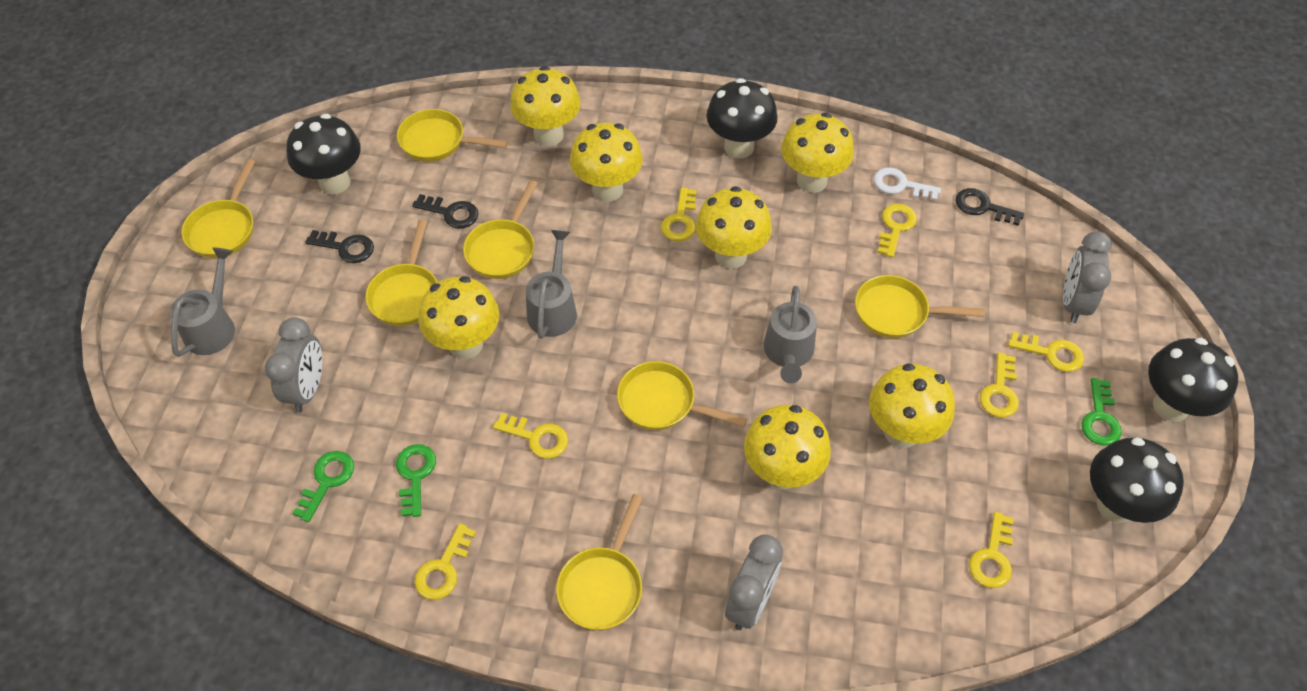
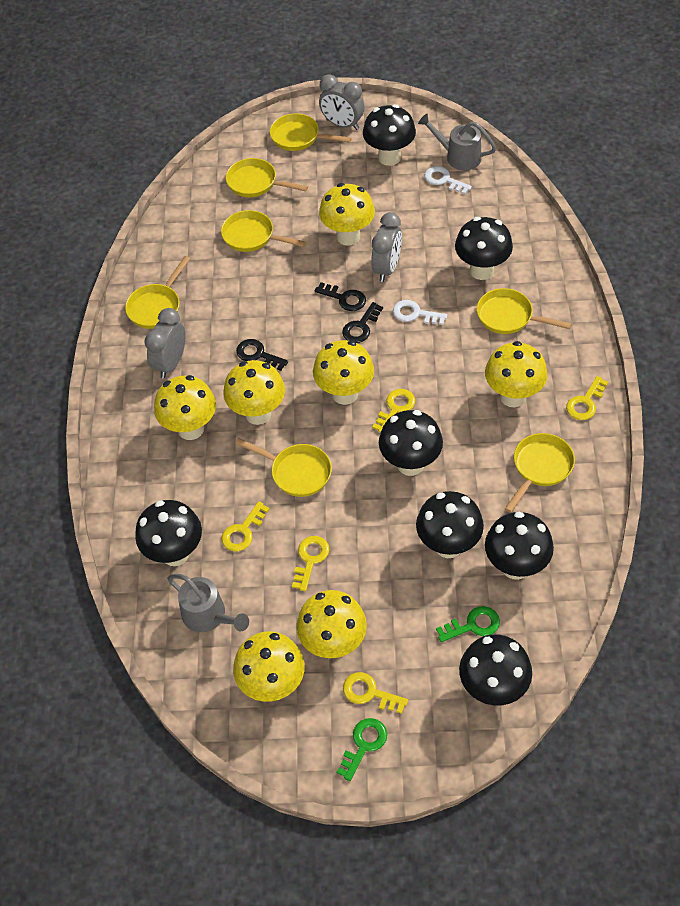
black mushroom: 4 -> 7
green key: 3 -> 2
grey watering can: 3 -> 2
white key: 1 -> 2
yellow key: 7 -> 5

